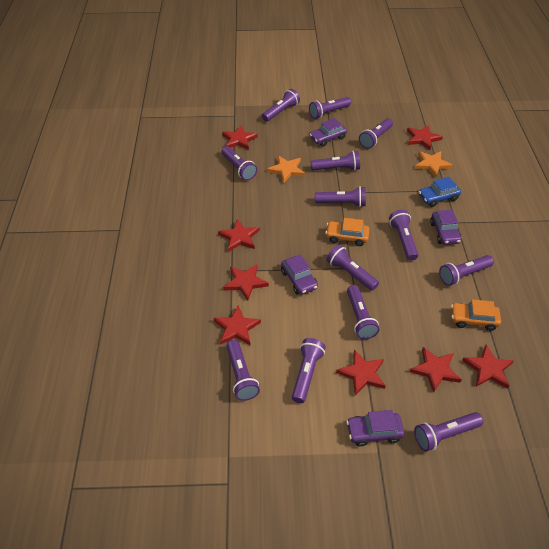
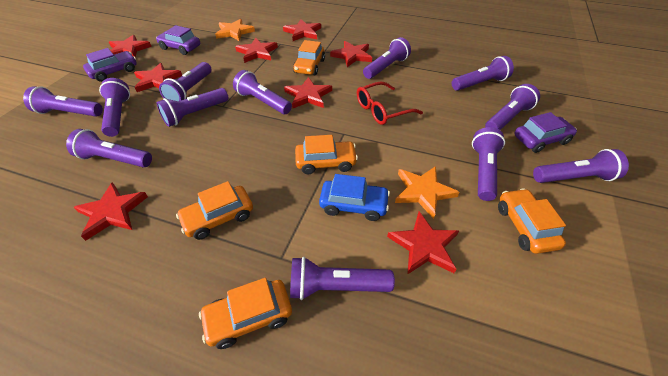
orange car: 2 -> 5
purple car: 4 -> 3
purple flashlight: 13 -> 12
red glasses: 0 -> 1

